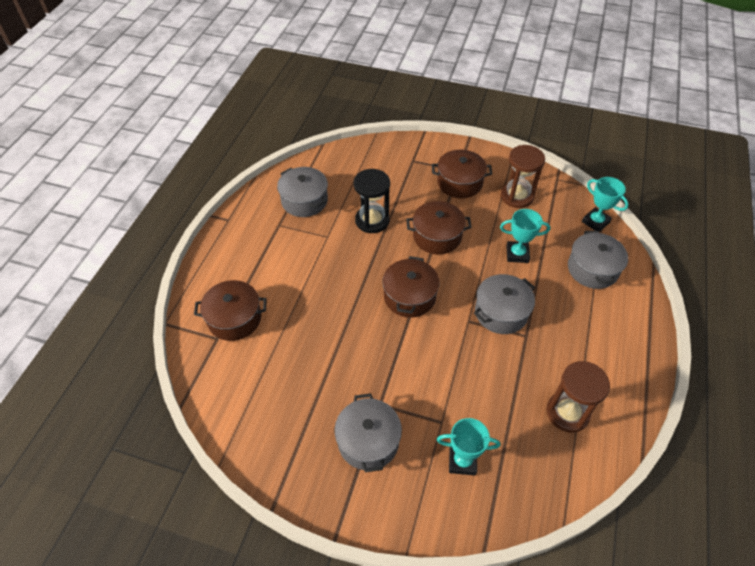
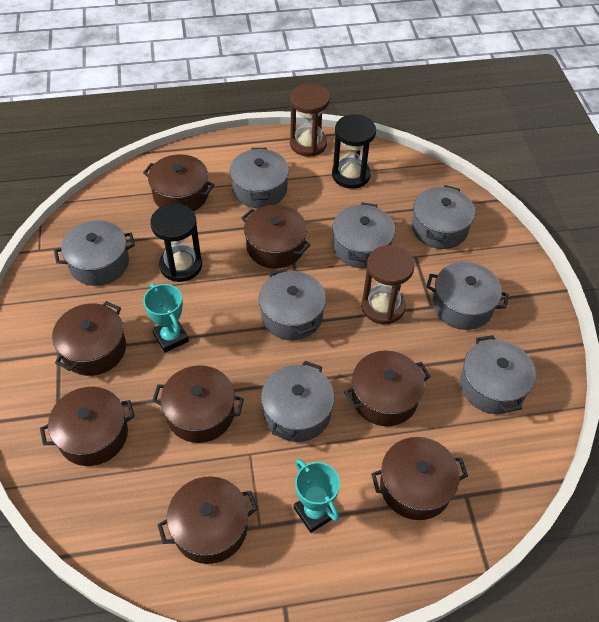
black hourglass: 1 -> 2
brown pot: 4 -> 8
grey pot: 4 -> 8
turquoise trophy: 3 -> 2

